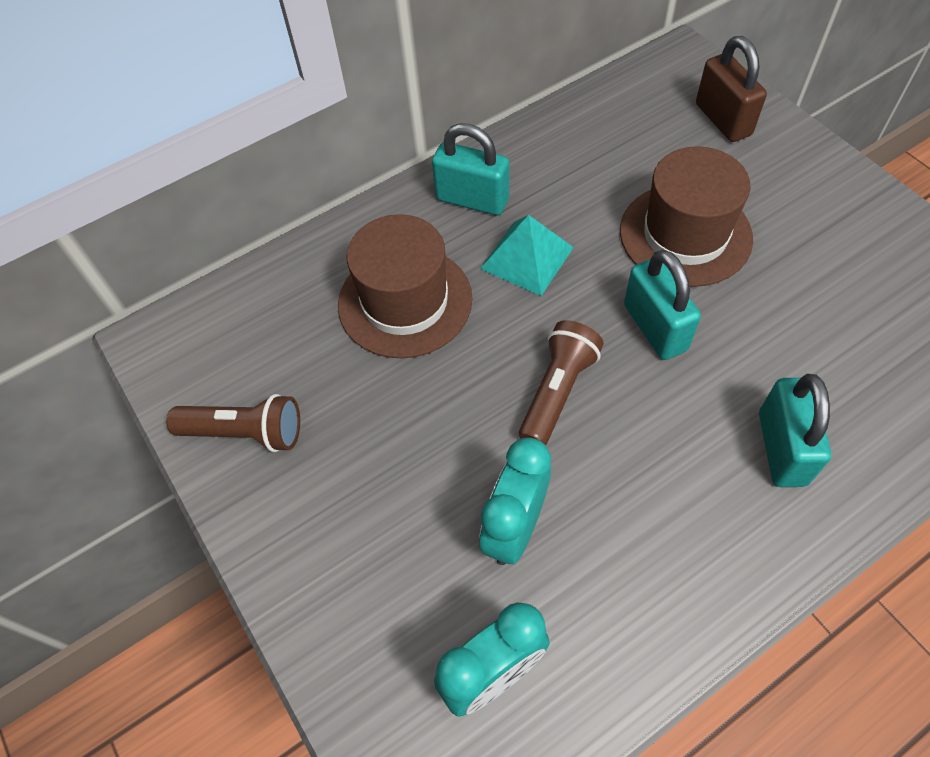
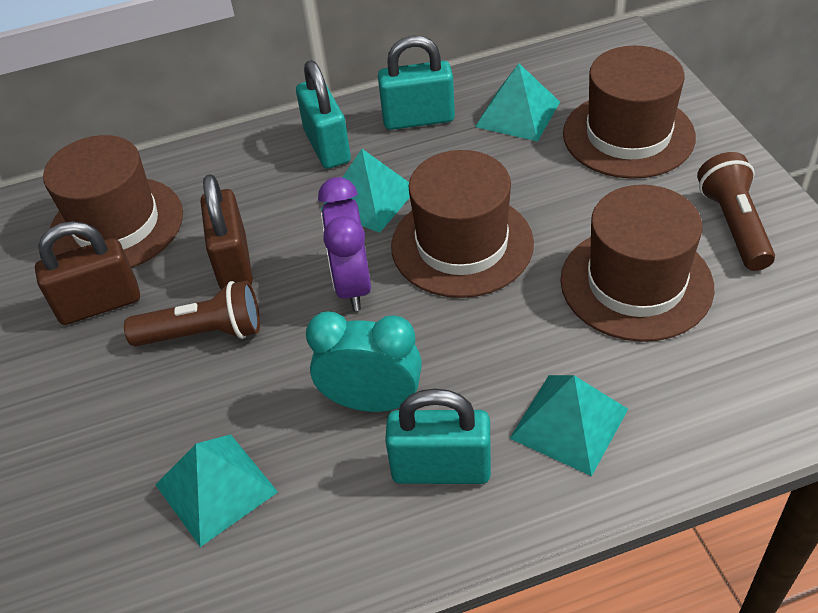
brown hat: 2 -> 4
brown padlock: 1 -> 2
purple clock: 0 -> 1
turquoise clock: 2 -> 1
turquoise pyramid: 1 -> 4

